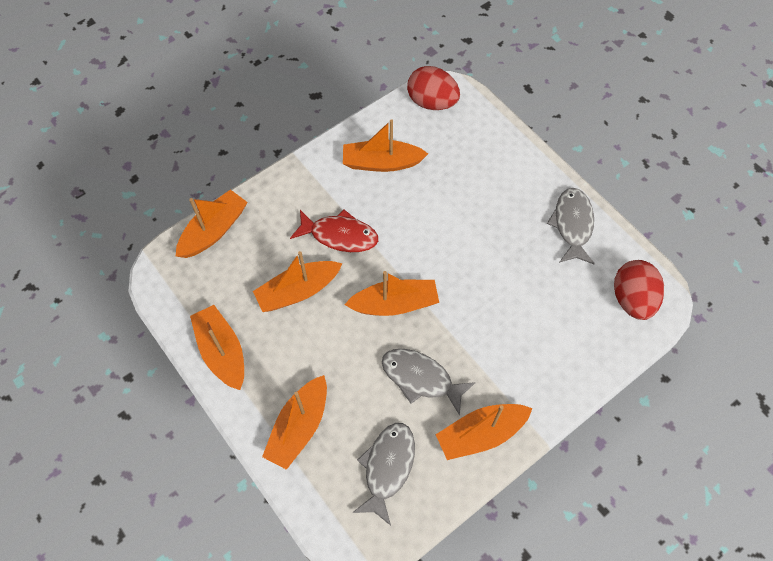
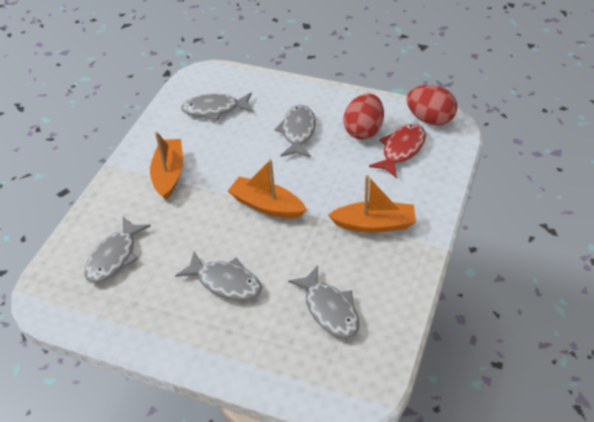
grey fish: 3 -> 5
orange boat: 7 -> 3

